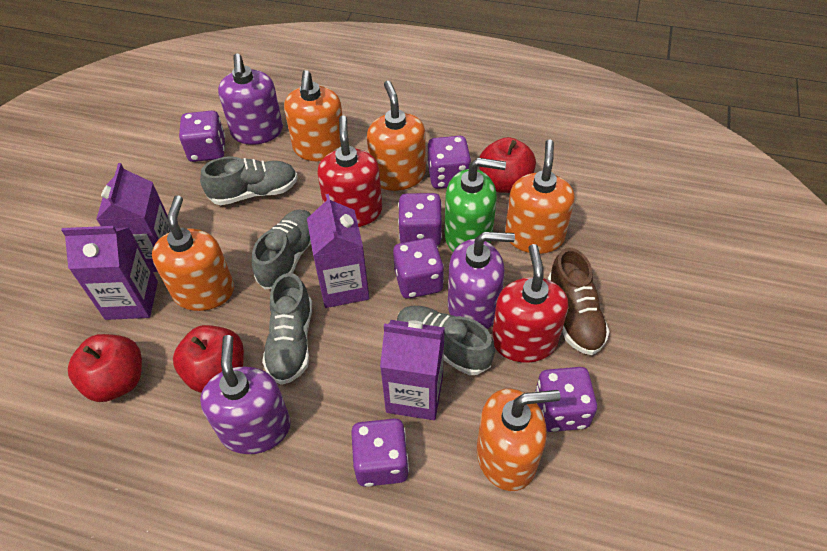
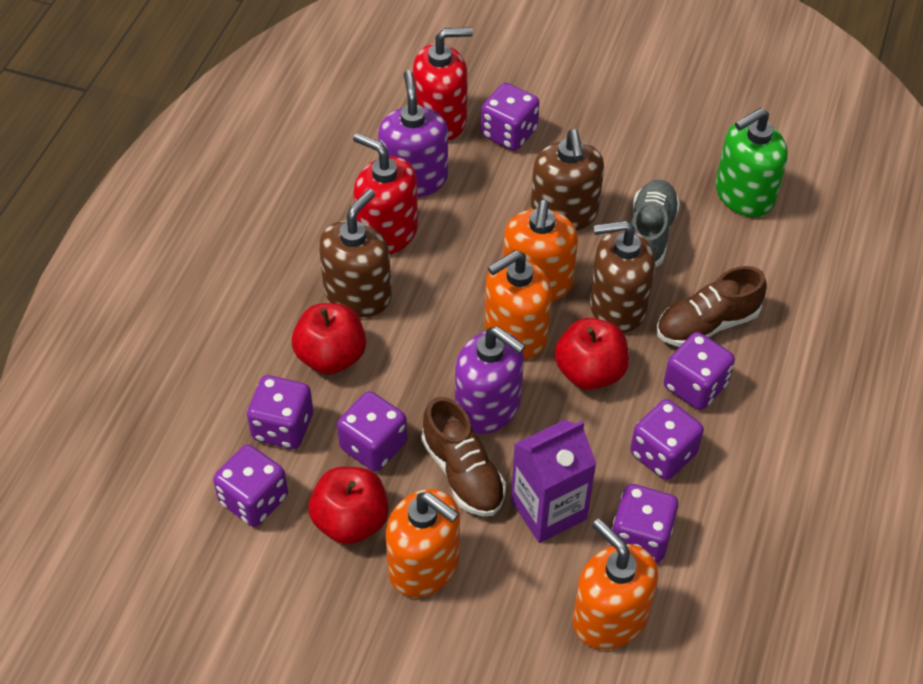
brown shoe: 1 -> 2
brown soap dispenser: 0 -> 3
grey shoe: 4 -> 1
orange soap dispenser: 5 -> 4
purple carton: 4 -> 1
purple dice: 6 -> 7
purple soap dispenser: 3 -> 2

